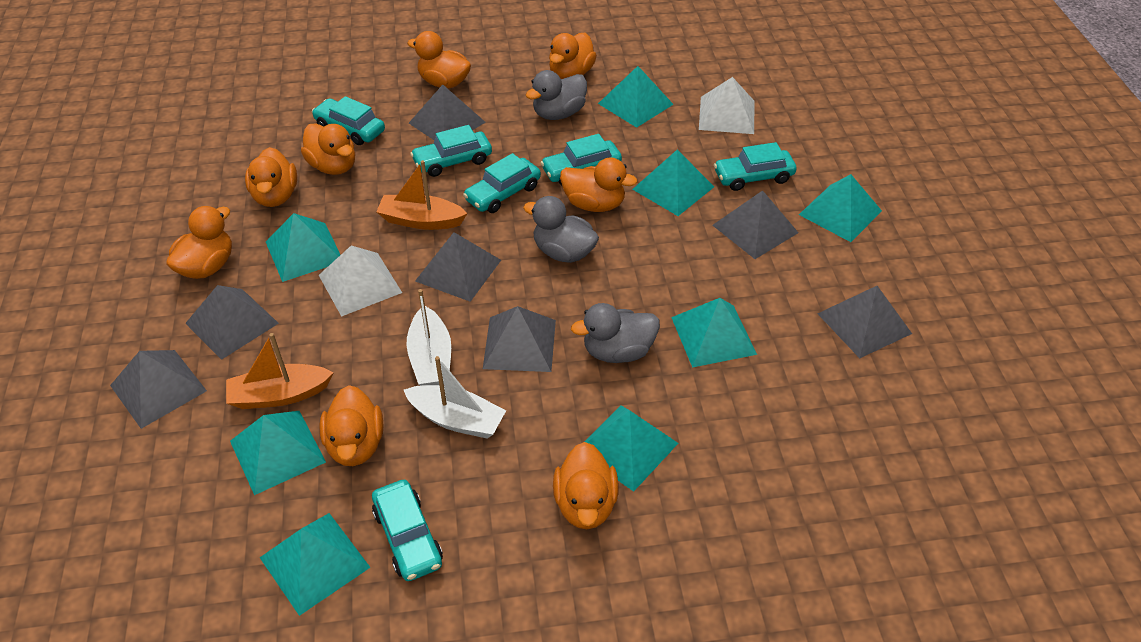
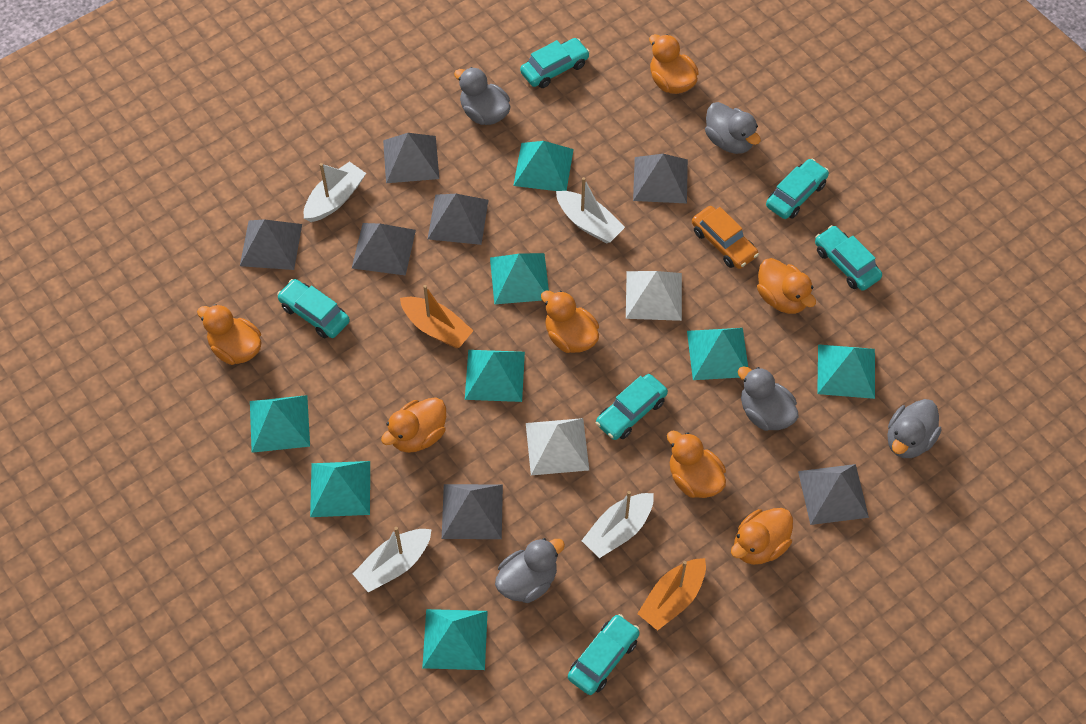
grey duck: 3 -> 5
orange car: 0 -> 1
orange duck: 8 -> 7
white boat: 2 -> 4

